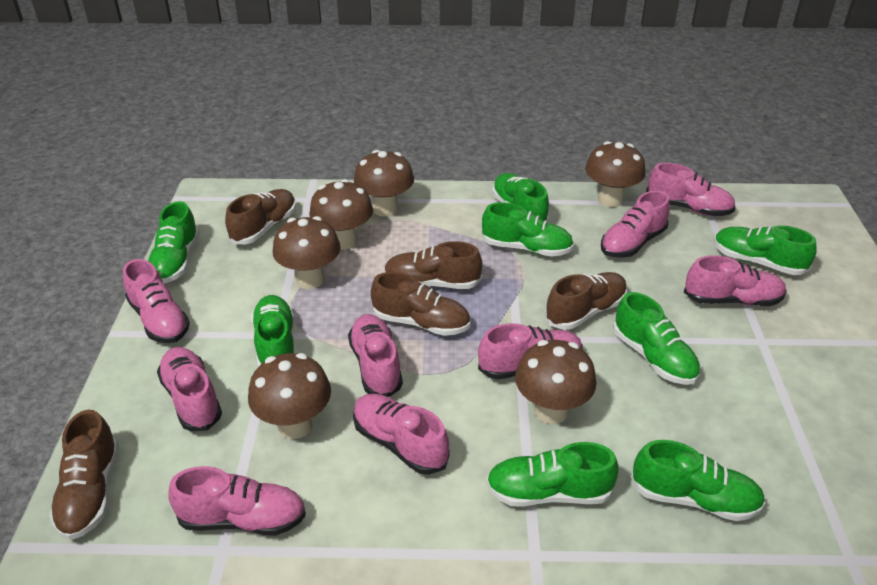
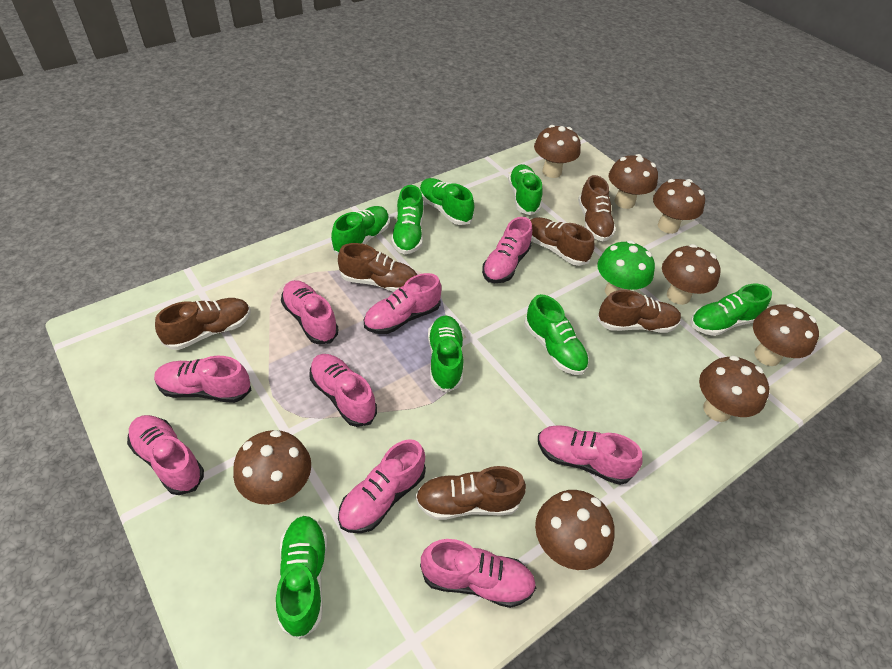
brown mushroom: 6 -> 8
brown shoe: 5 -> 6
green mushroom: 0 -> 1

